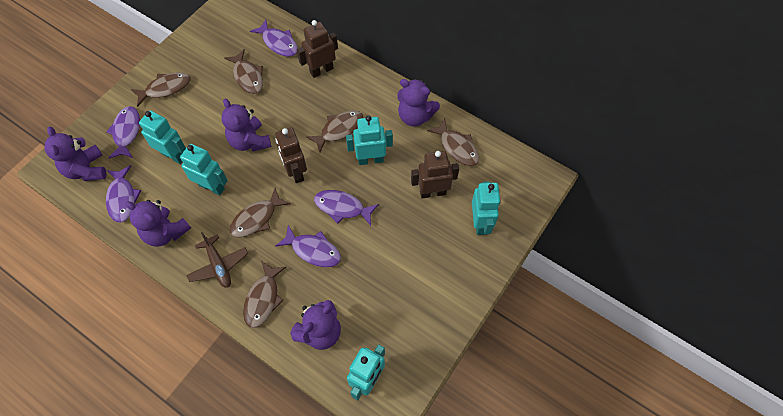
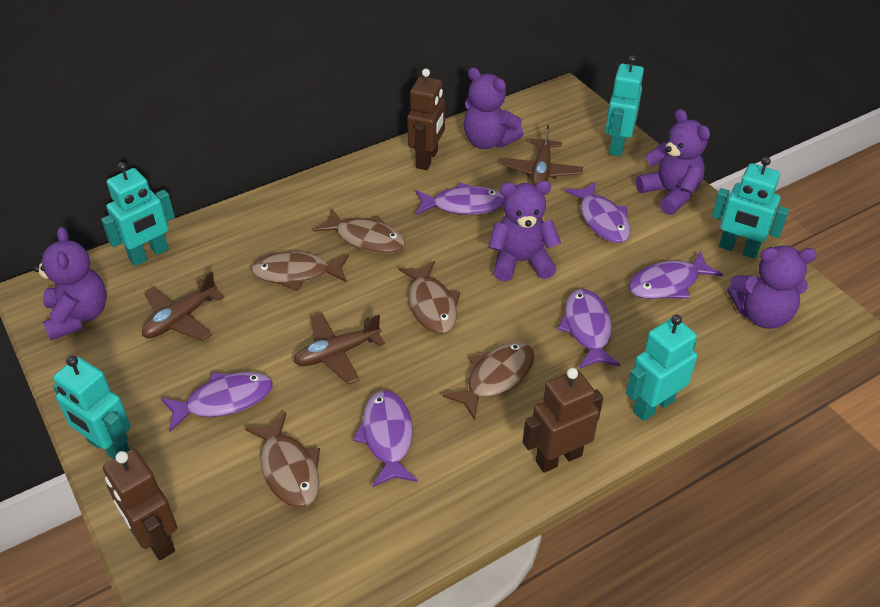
brown fish: 6 -> 5
brown plane: 1 -> 3
purple fish: 5 -> 6

